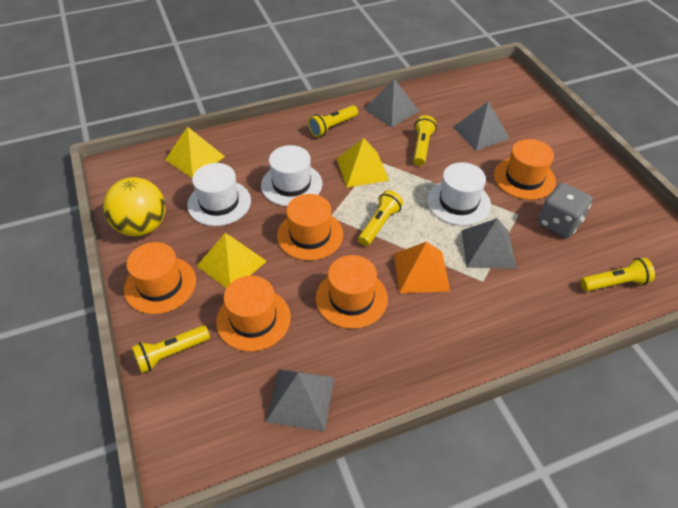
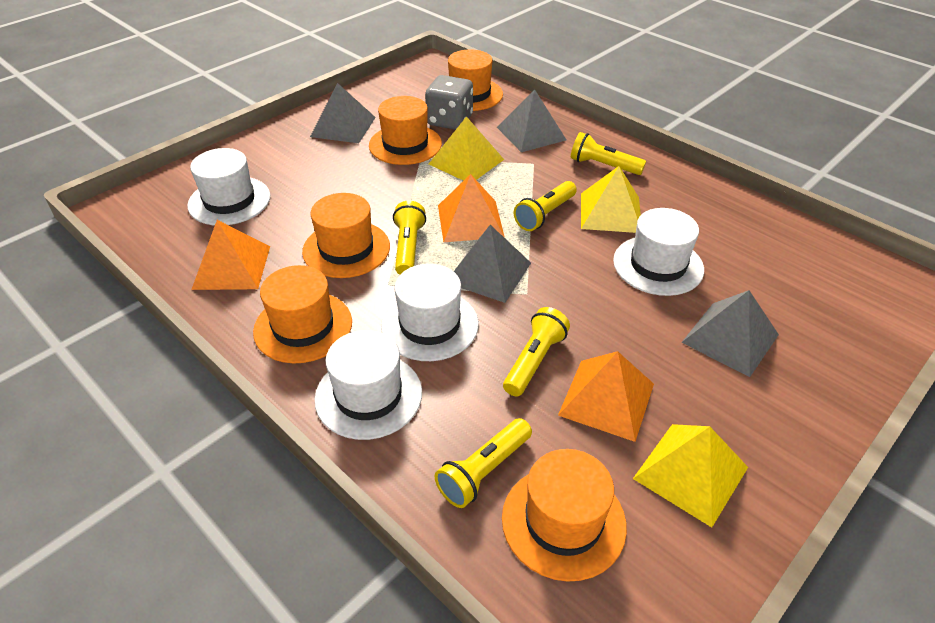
orange pyramid: 1 -> 3
white hat: 3 -> 4
yellow ball: 1 -> 0

